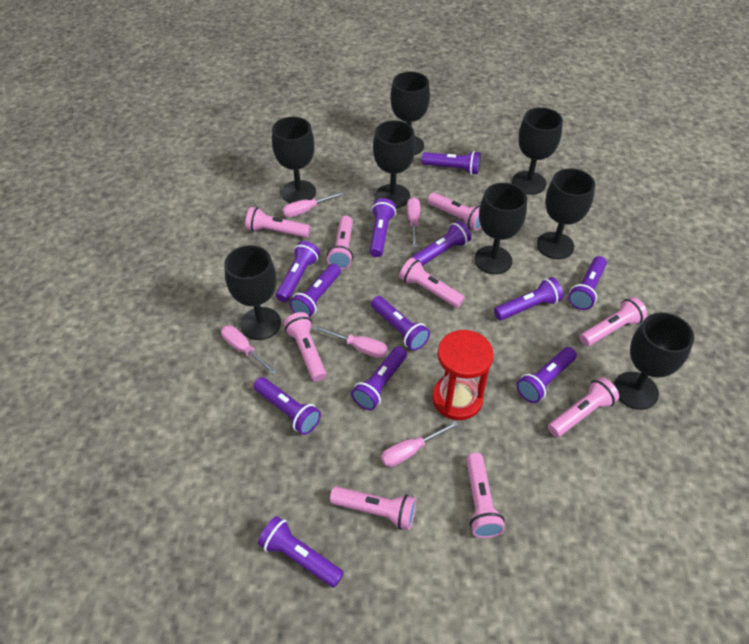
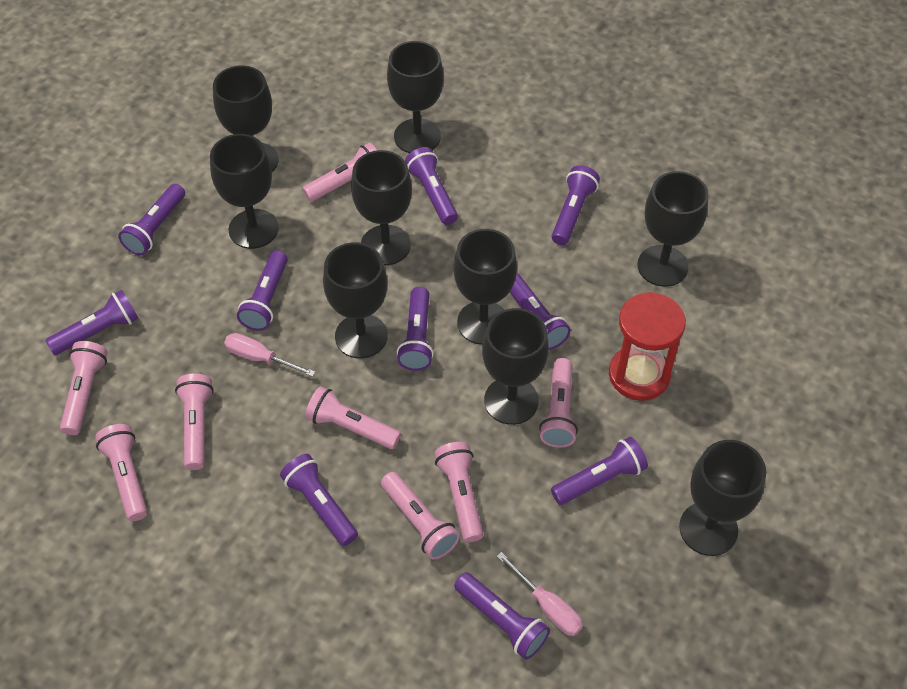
black goblet: 8 -> 9
pink flashlight: 9 -> 8
pink screwdriver: 5 -> 2
purple flashlight: 12 -> 10

